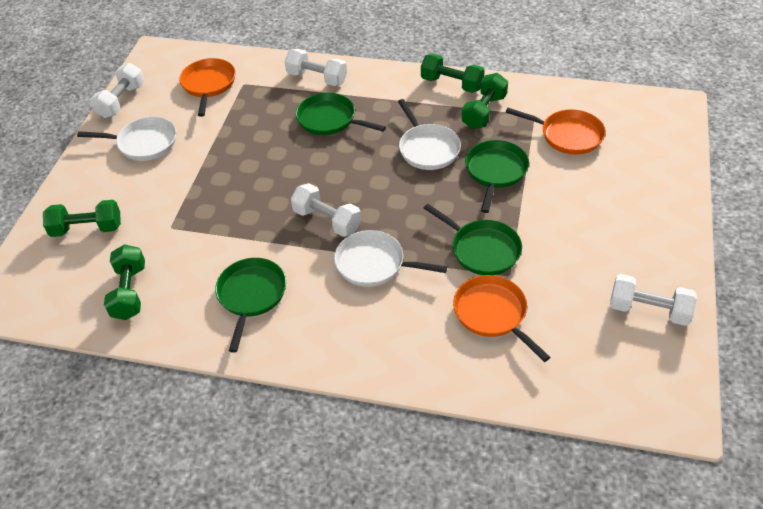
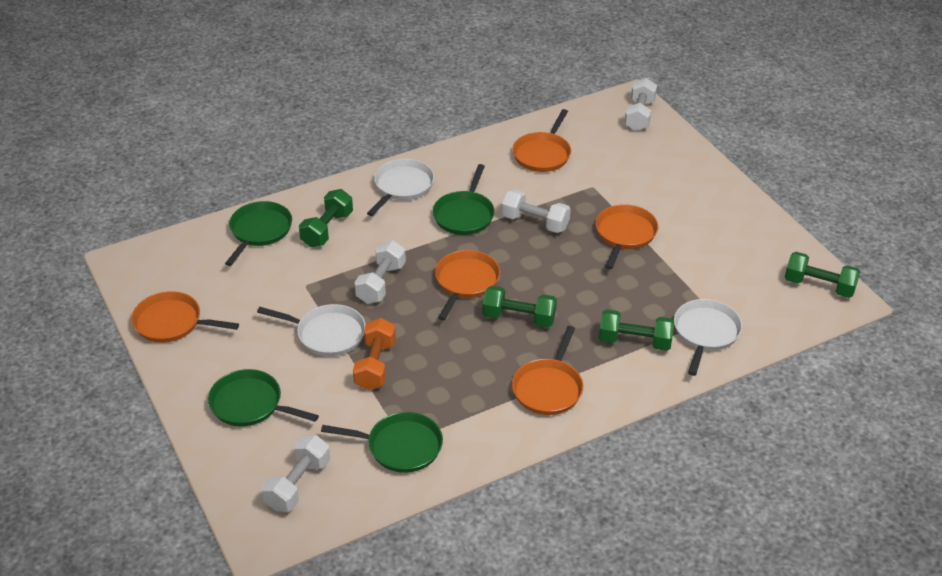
orange dumbbell: 0 -> 1
orange pan: 3 -> 5

